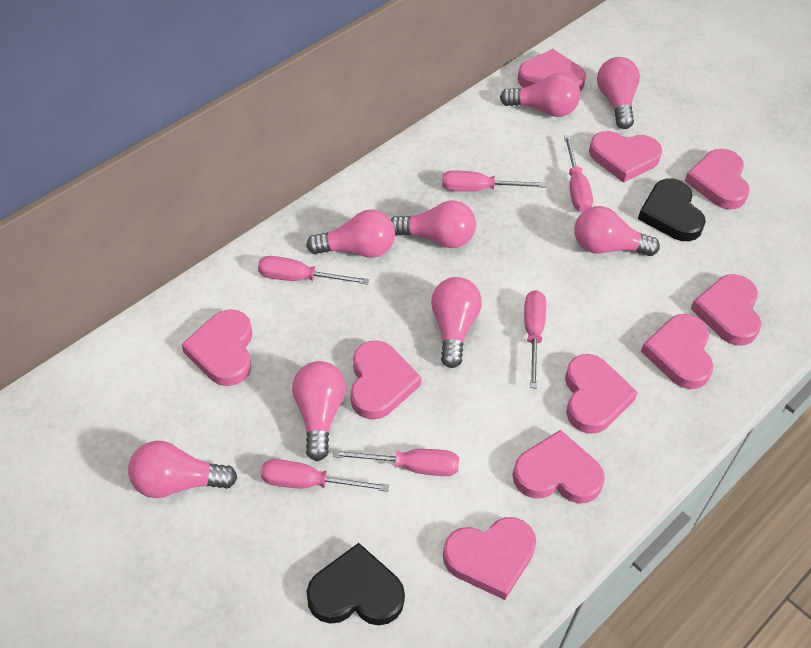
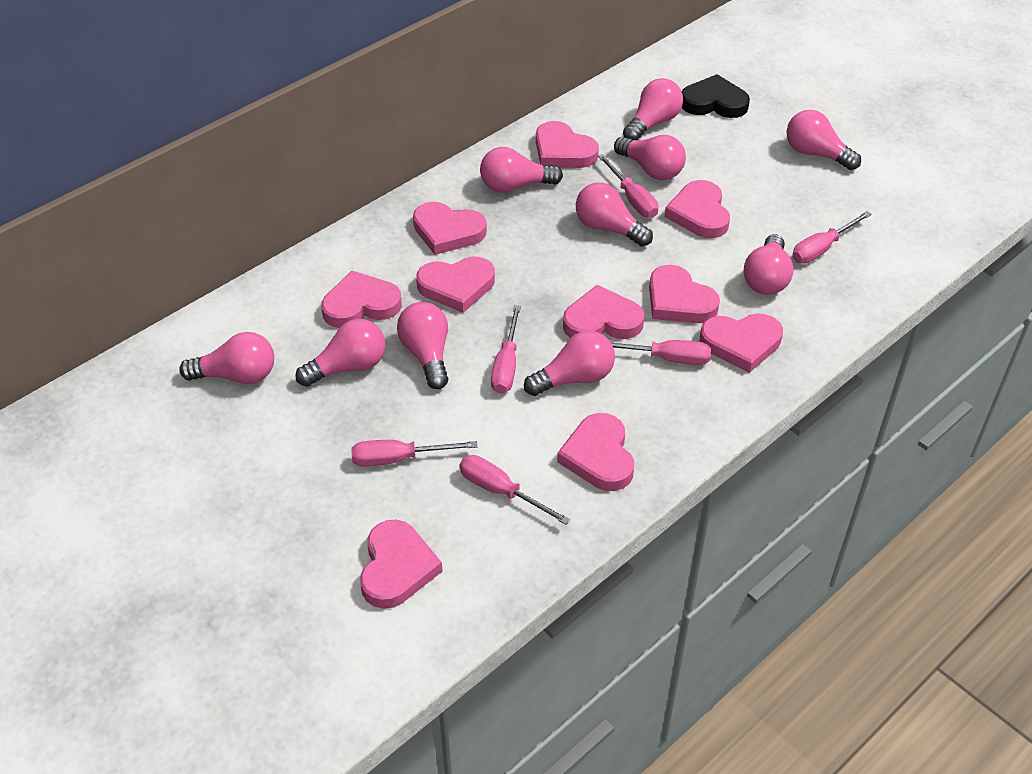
black heart: 2 -> 1
pink light bulb: 8 -> 10

